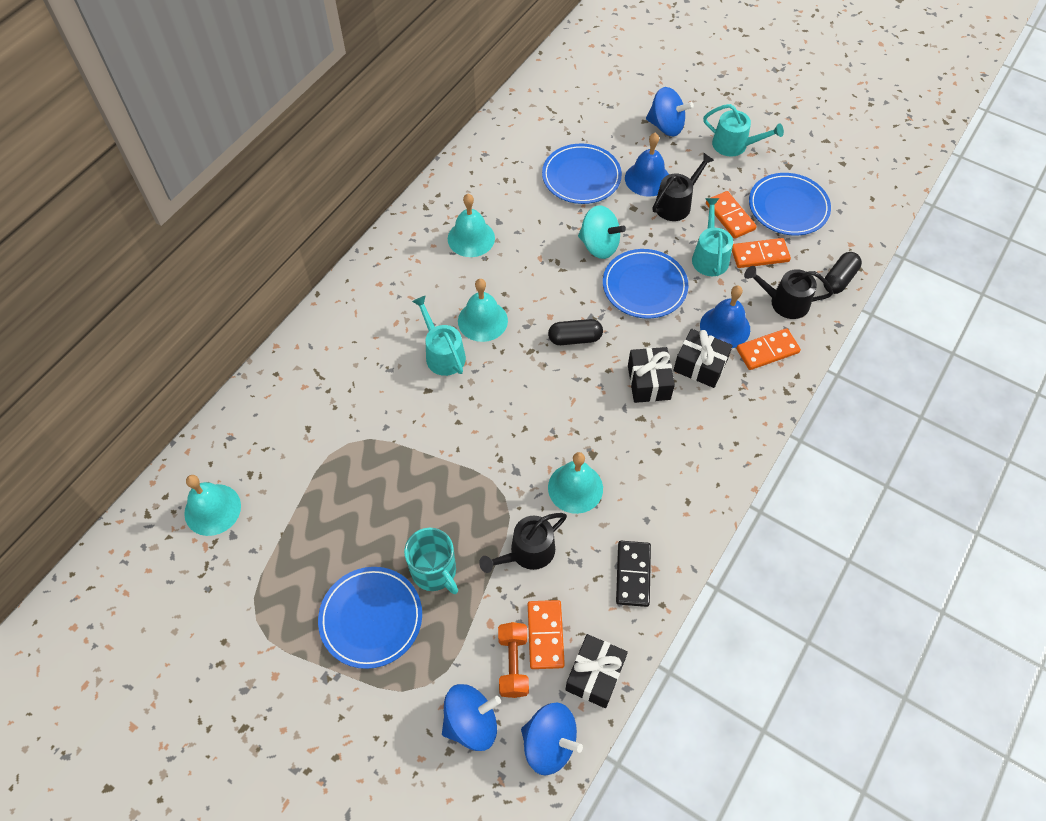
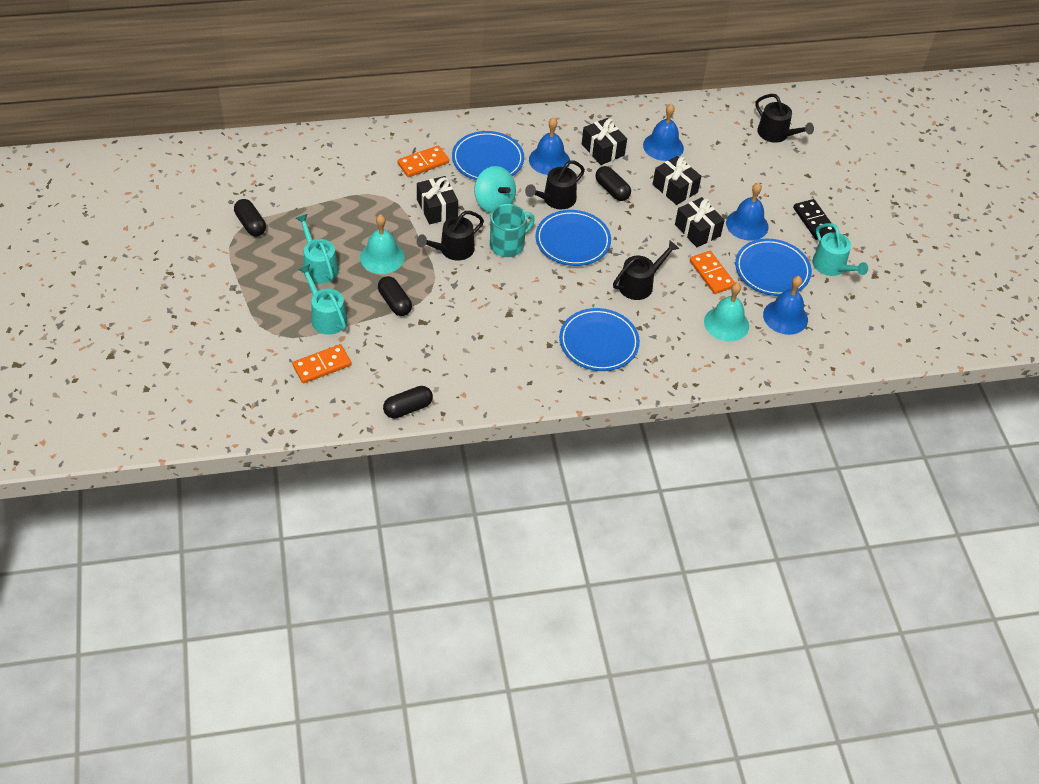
black capsule: 2 -> 4
black gift: 3 -> 4
black watering can: 3 -> 4
blue bell: 2 -> 4
blue spinning top: 3 -> 0
orange domino: 4 -> 3
orange dumbbell: 1 -> 0
turquoise bell: 4 -> 2

